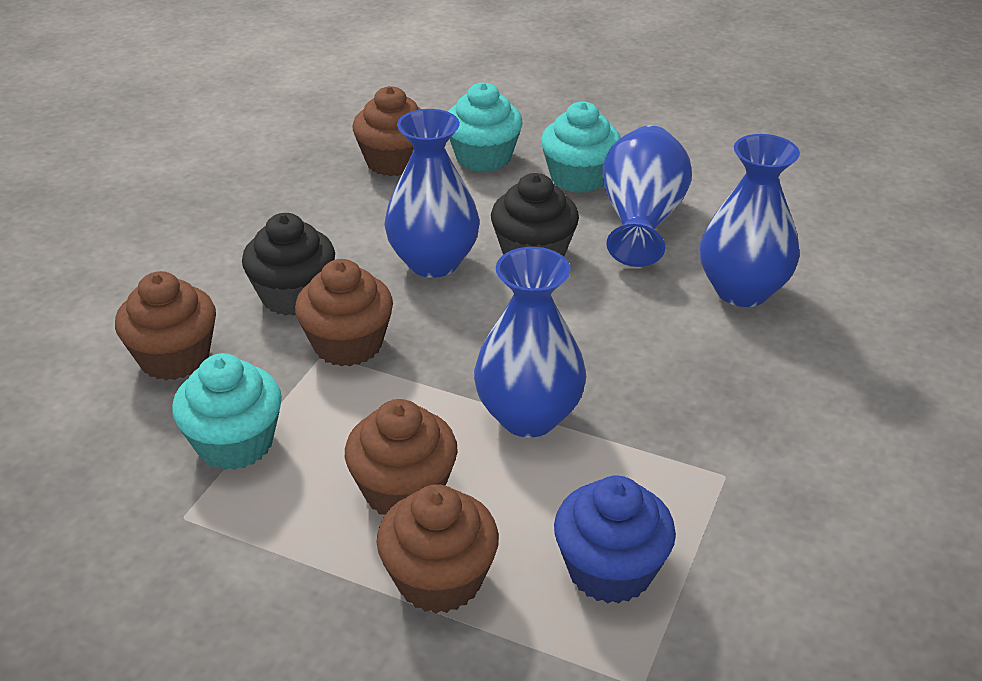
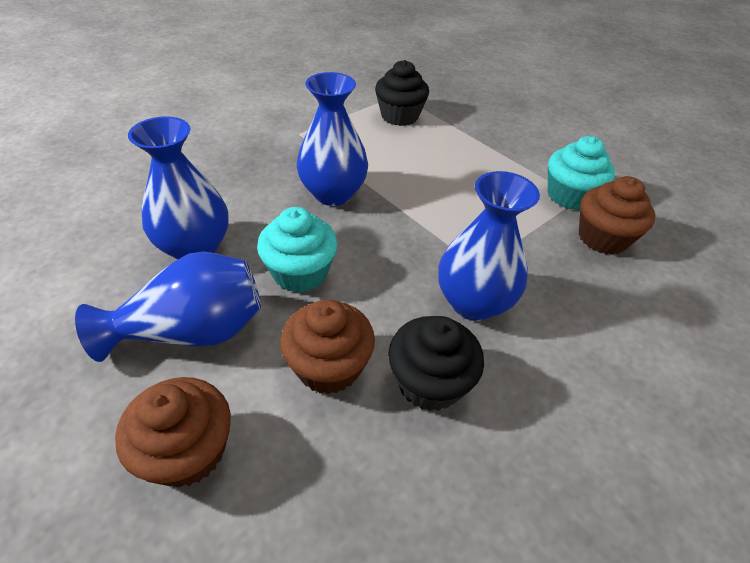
blue cupcake: 1 -> 0
brown cupcake: 5 -> 3
turquoise cupcake: 3 -> 2

